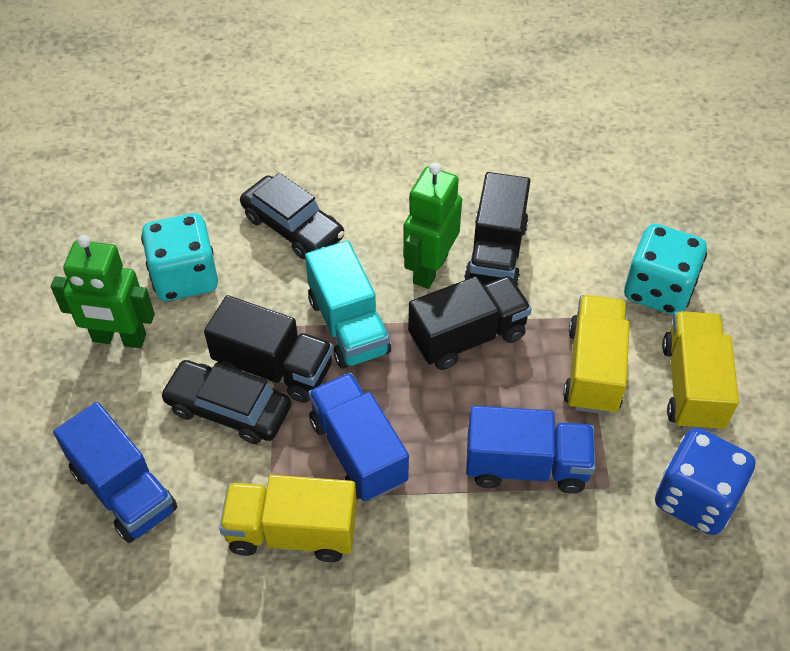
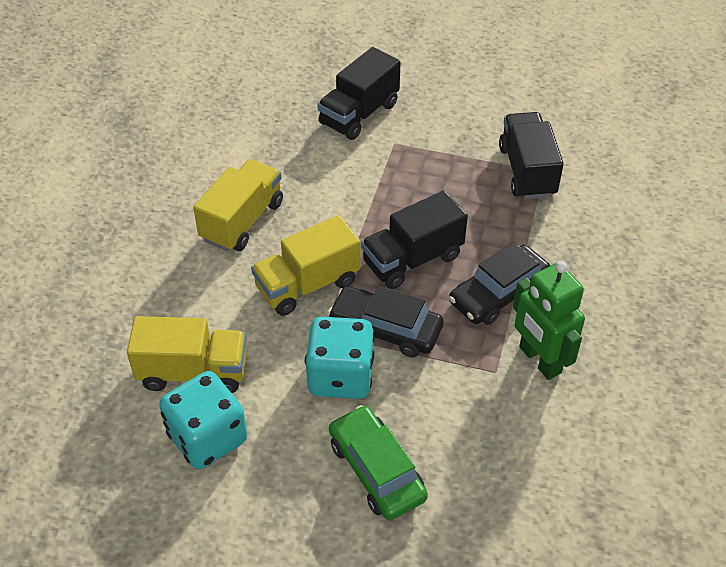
blue dice: 1 -> 0
blue truck: 3 -> 0
green car: 0 -> 1
green robot: 2 -> 1
turquoise truck: 1 -> 0

